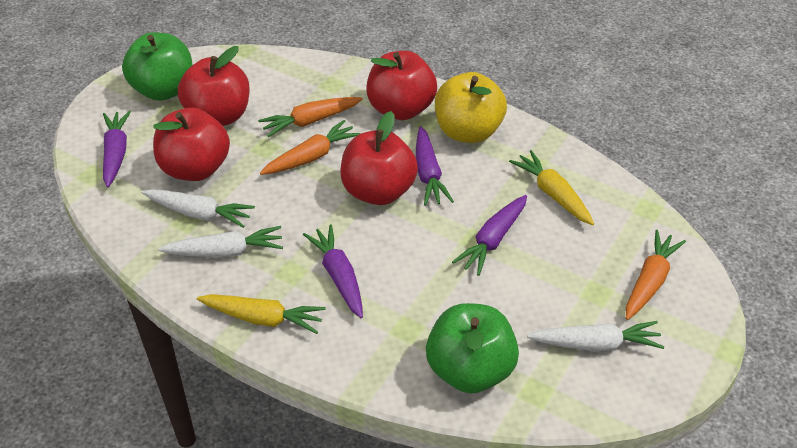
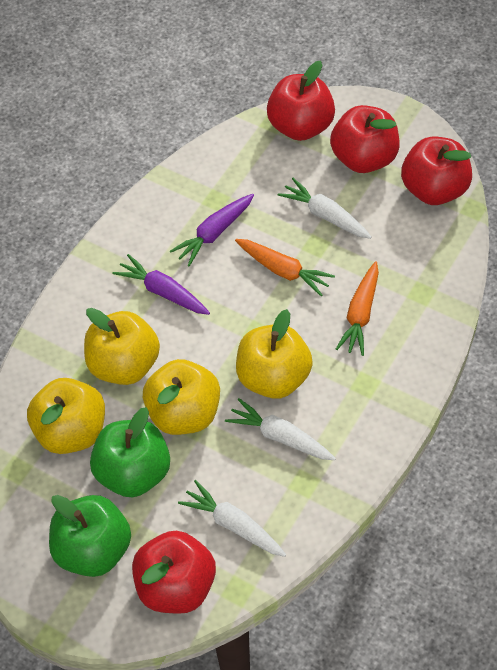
orange carrot: 3 -> 2
purple carrot: 4 -> 2
yellow apple: 1 -> 4
yellow carrot: 2 -> 0

